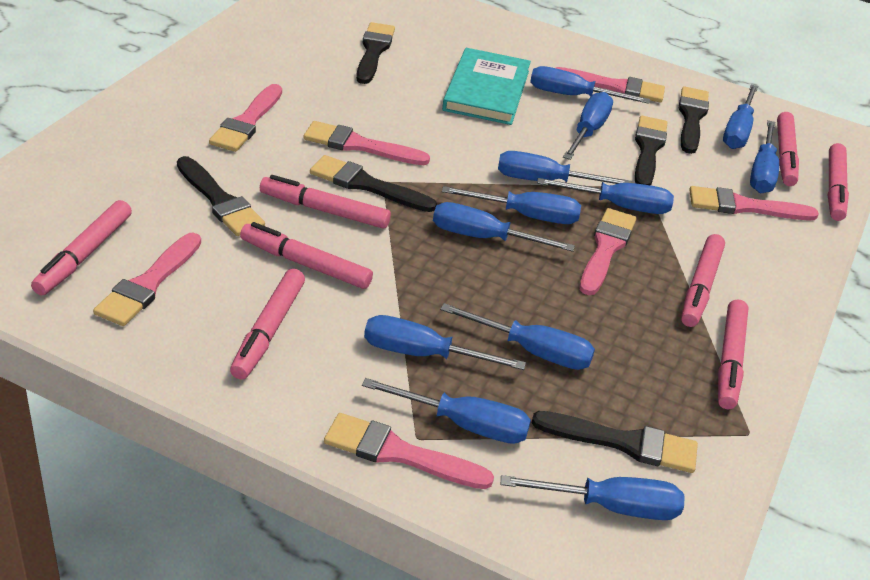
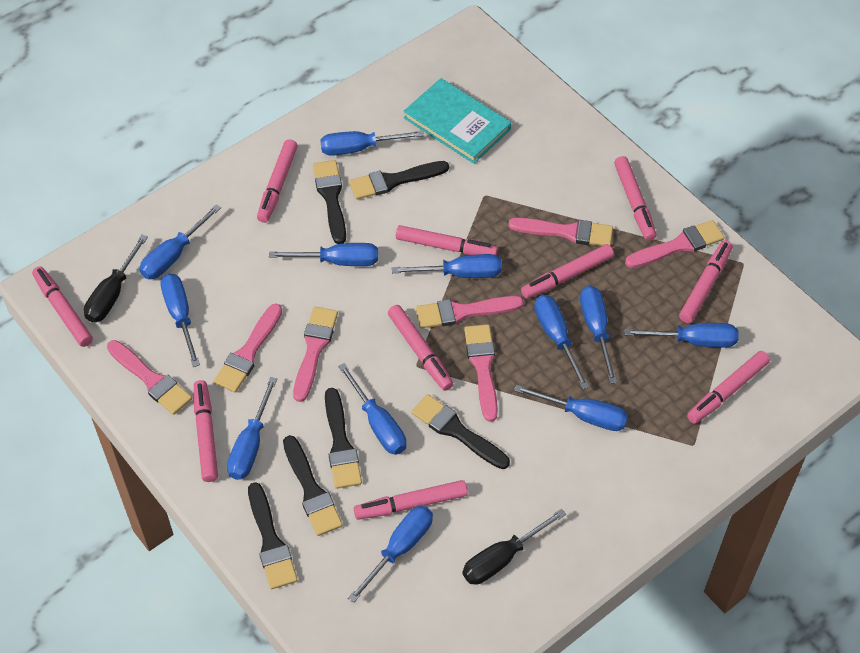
black screwdriver: 0 -> 2
pink marker: 8 -> 10

